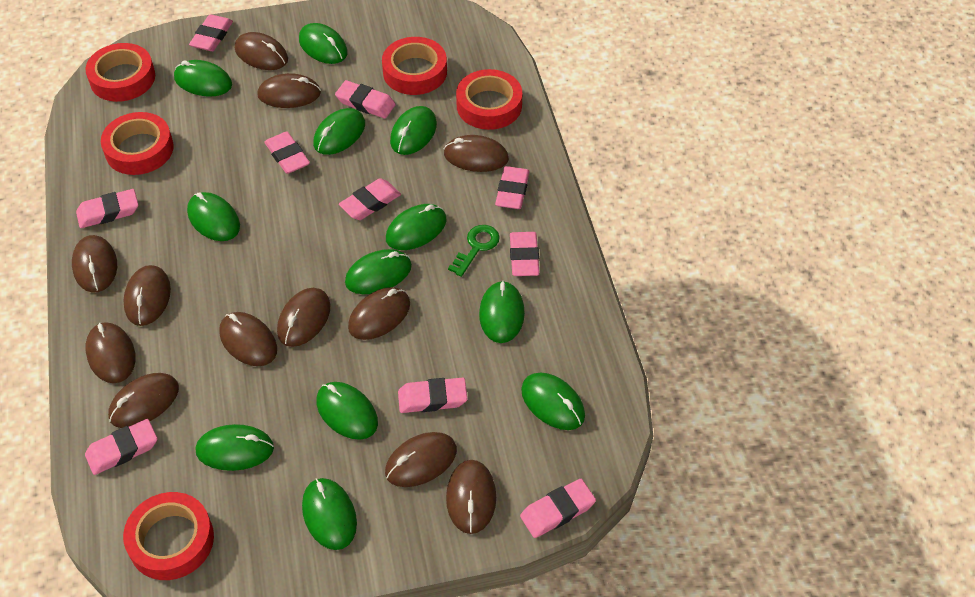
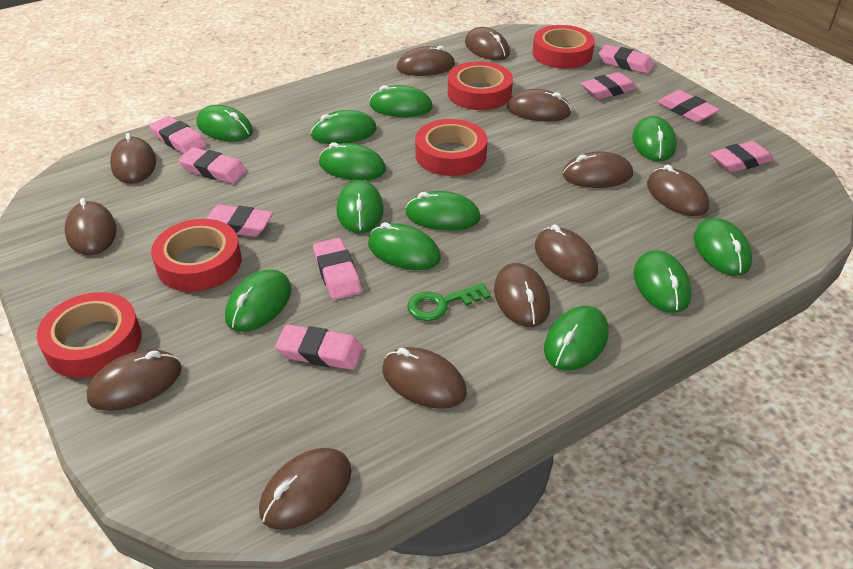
pink eraser: 10 -> 9

